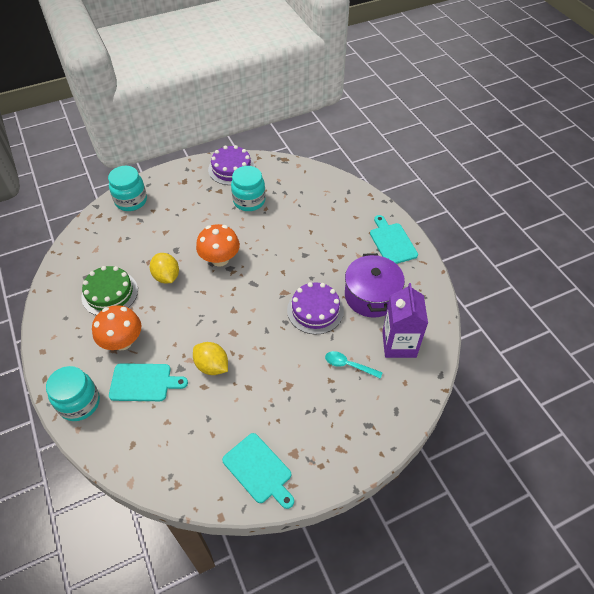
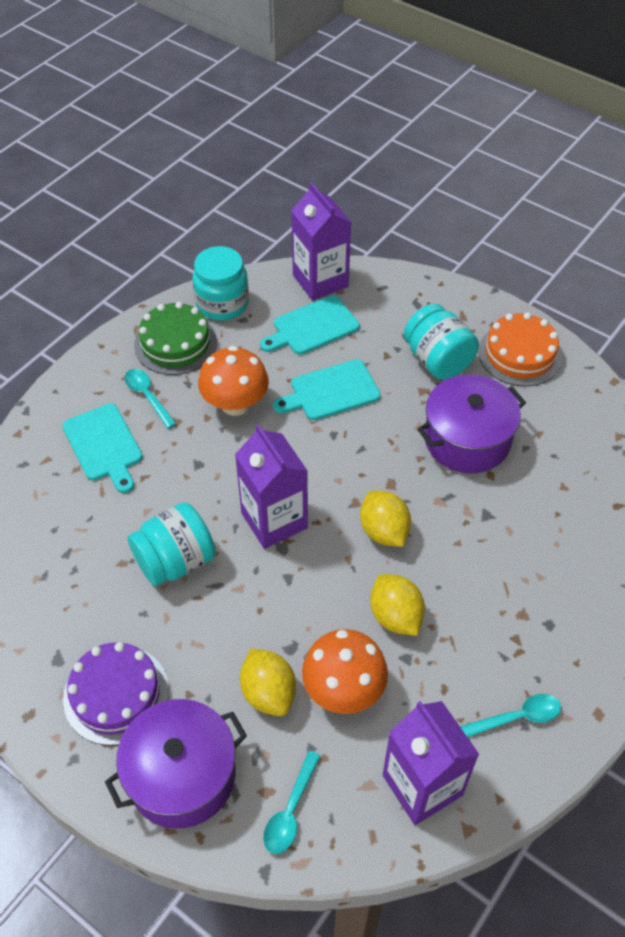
orange cake: 0 -> 1
purple cake: 2 -> 1
purple carton: 1 -> 3
purple pot: 1 -> 2
turquoise spoon: 1 -> 3
yellow lemon: 2 -> 3

